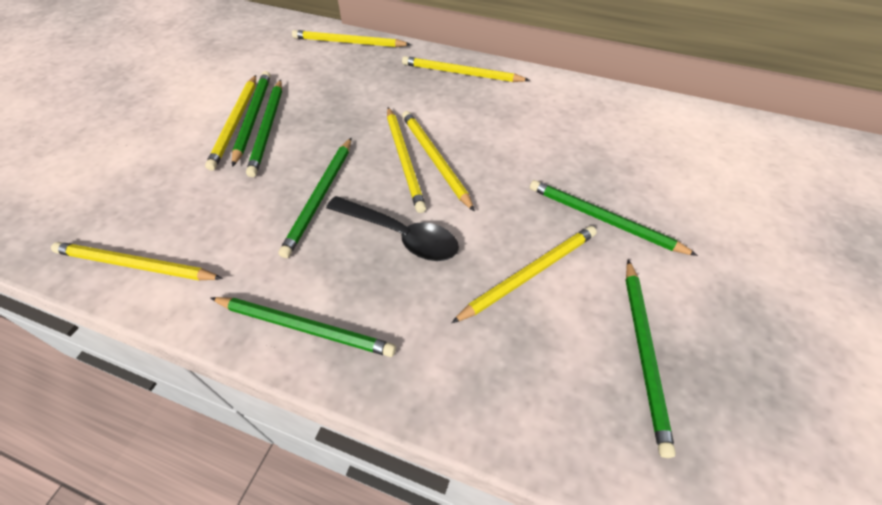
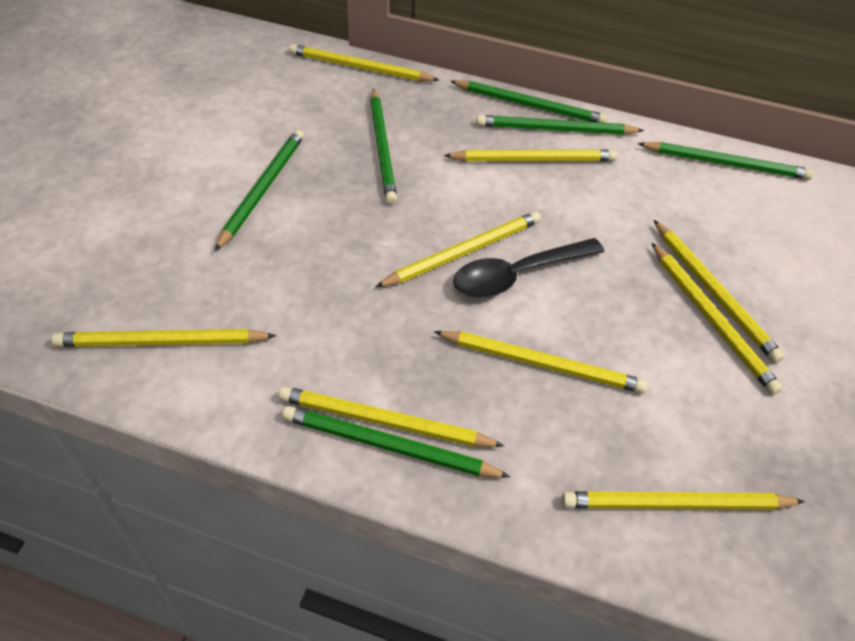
yellow pencil: 7 -> 9

